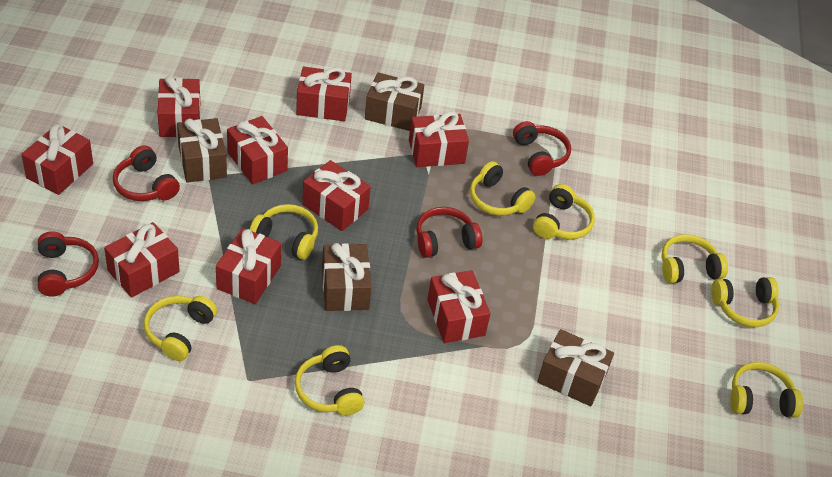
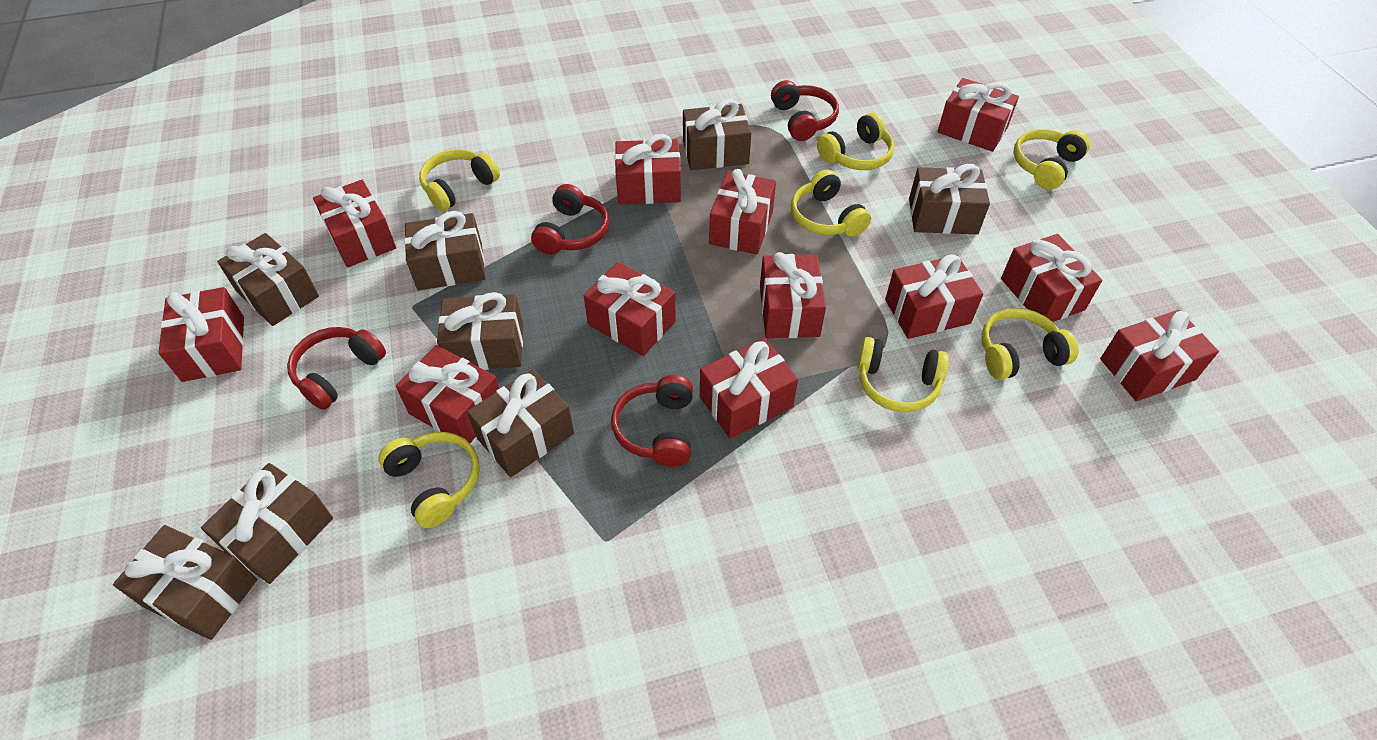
brown gift: 4 -> 8
red gift: 9 -> 12
yellow headphones: 8 -> 7

